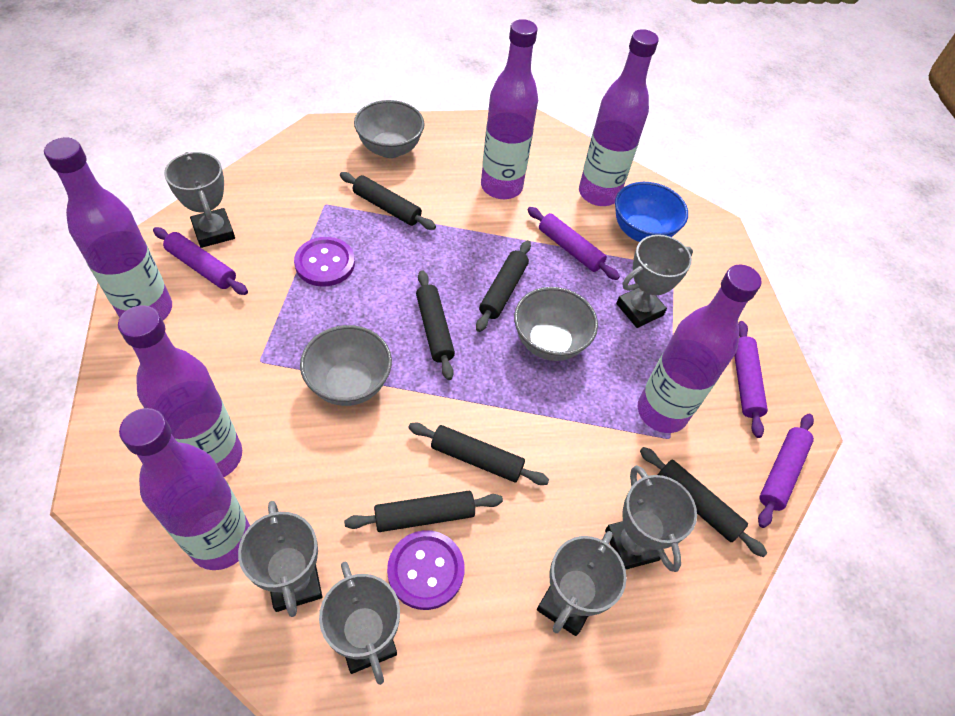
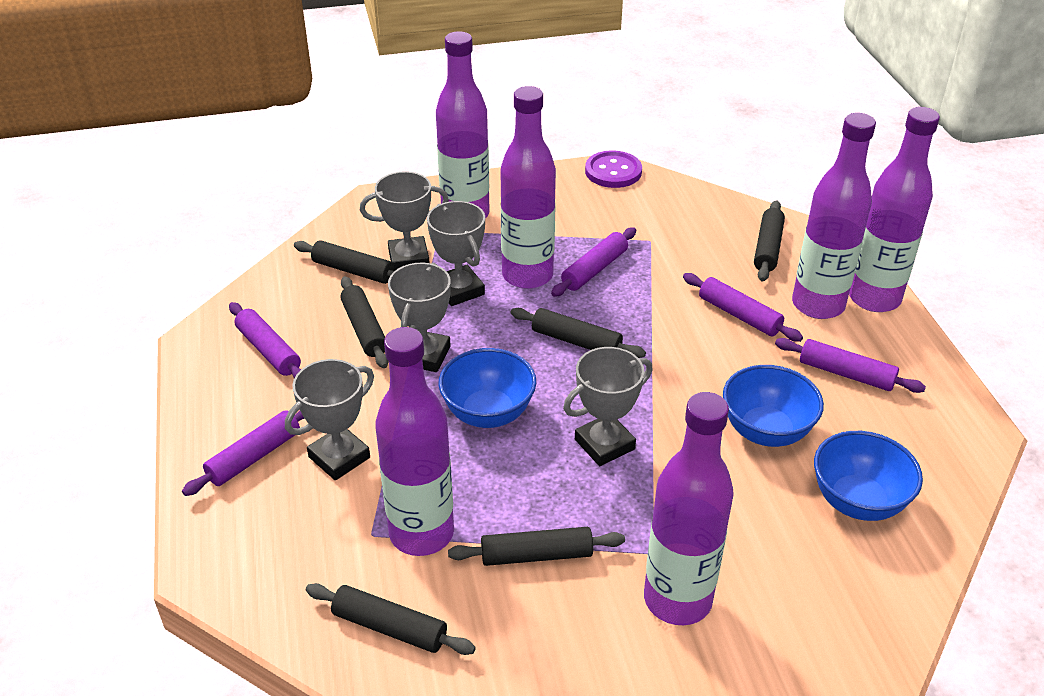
blue bowl: 1 -> 3
grey bowl: 3 -> 0
grey trophy: 6 -> 5
purple button: 2 -> 1
purple rolling pin: 4 -> 5

